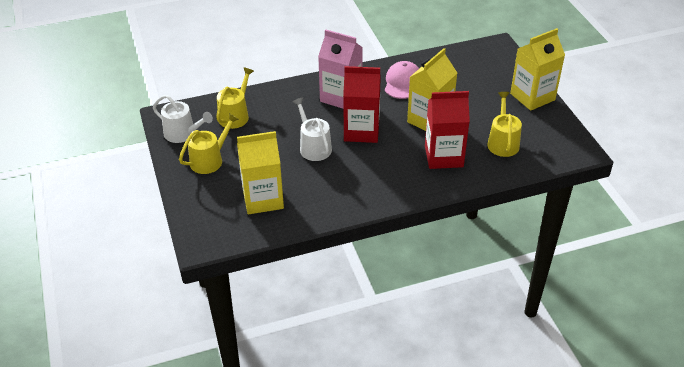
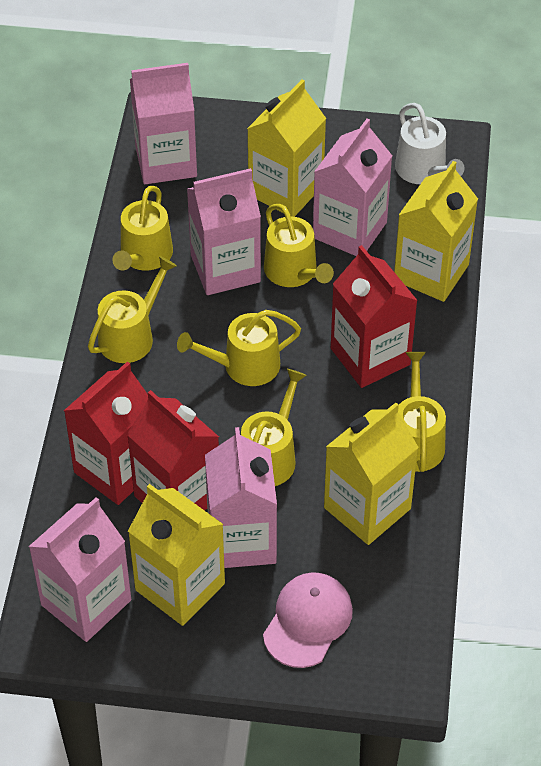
pink carton: 1 -> 5
red carton: 2 -> 3
white watering can: 2 -> 1
yellow carton: 3 -> 4
yellow watering can: 3 -> 6

